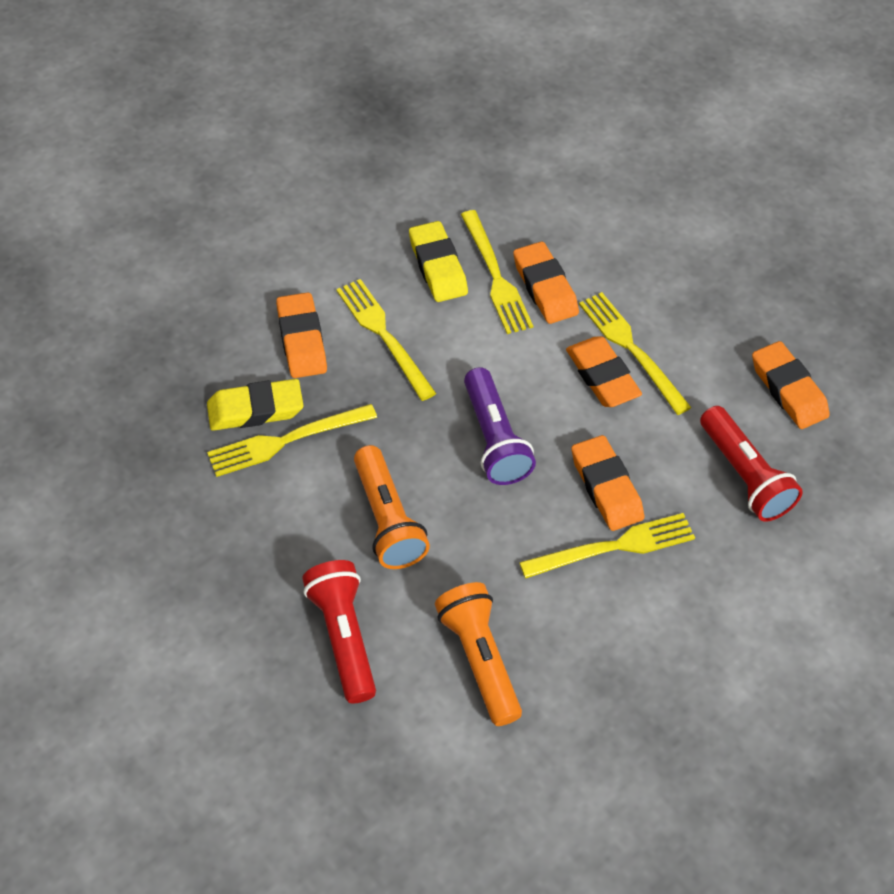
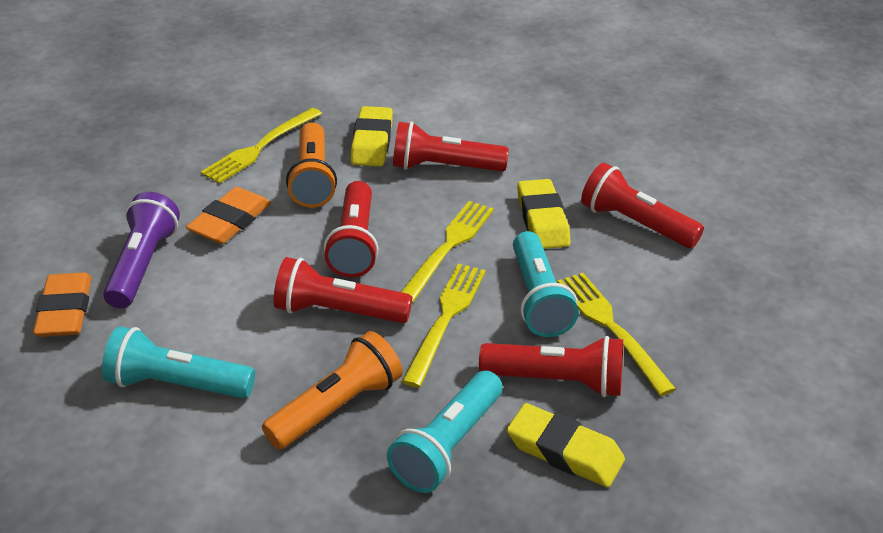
orange eraser: 5 -> 2
red flashlight: 2 -> 5
turquoise flashlight: 0 -> 3
yellow eraser: 2 -> 3
yellow fork: 5 -> 4

